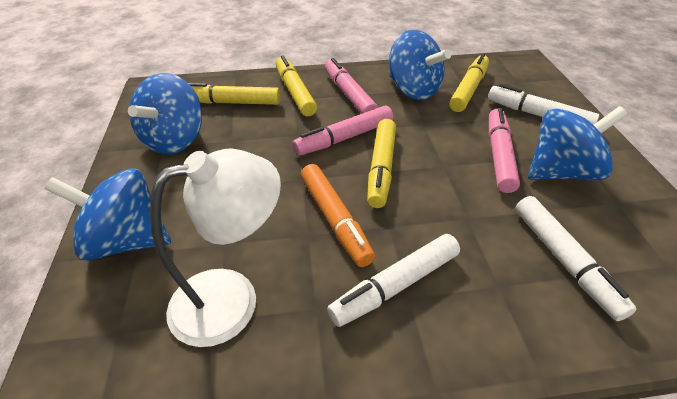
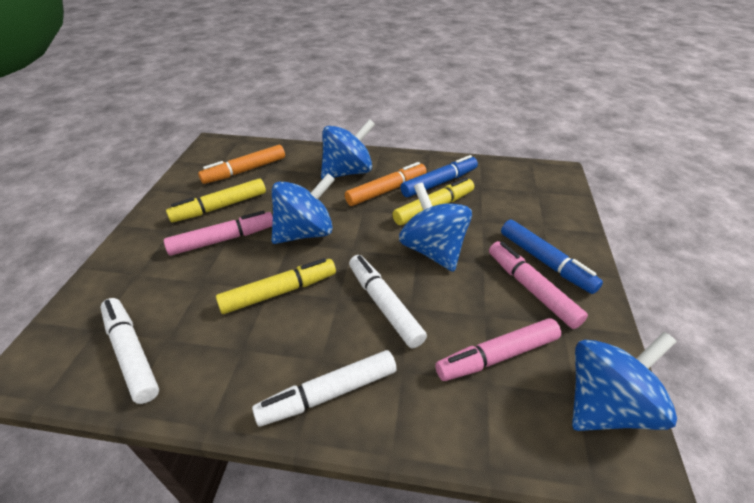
blue marker: 0 -> 2
orange marker: 1 -> 2
white lamp: 1 -> 0
yellow marker: 4 -> 3

